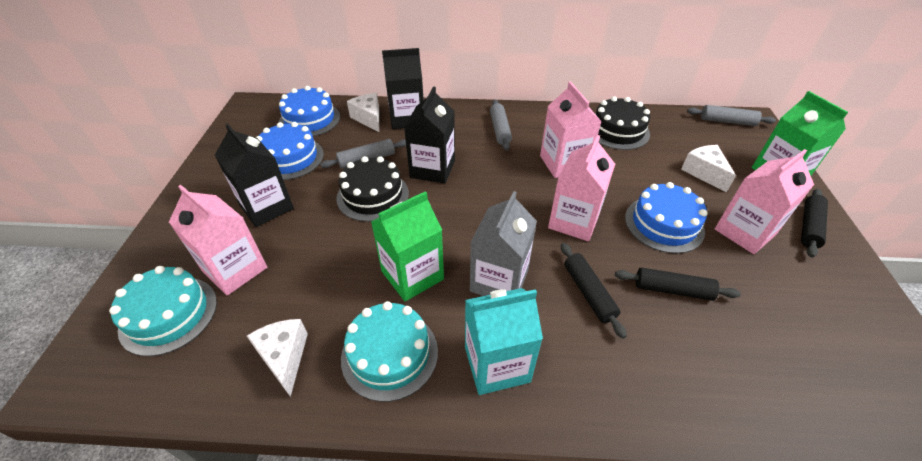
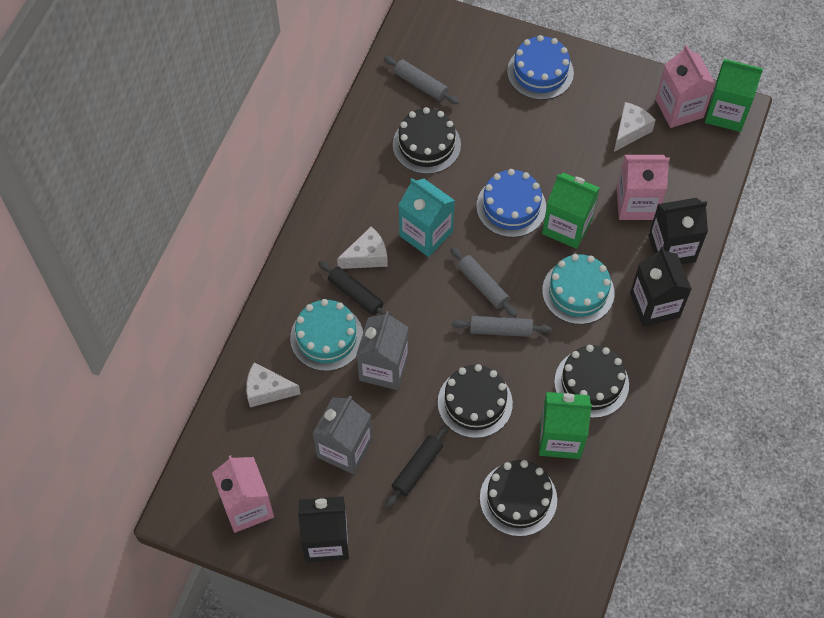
black cake: 2 -> 4
black rolling pin: 3 -> 2
blue cake: 3 -> 2
green carton: 2 -> 3
grey carton: 1 -> 2
pink carton: 4 -> 3

